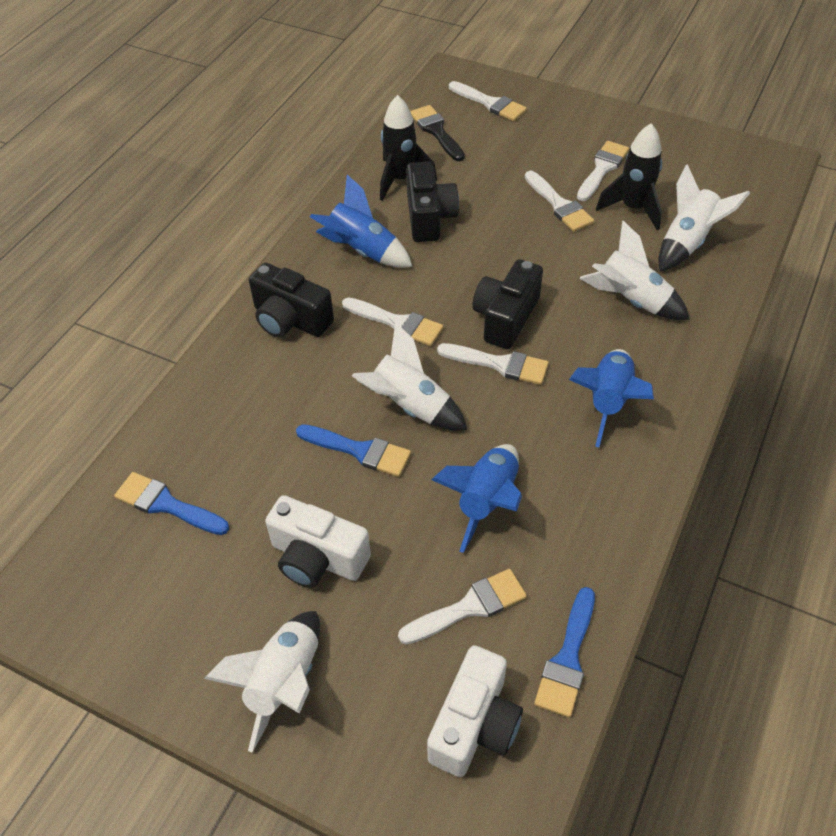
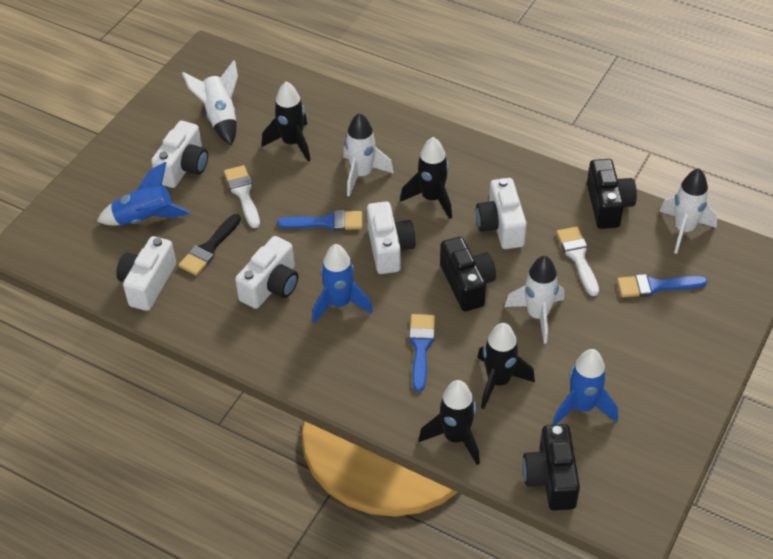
black rocket: 2 -> 4
white brush: 6 -> 2
white camera: 2 -> 5

